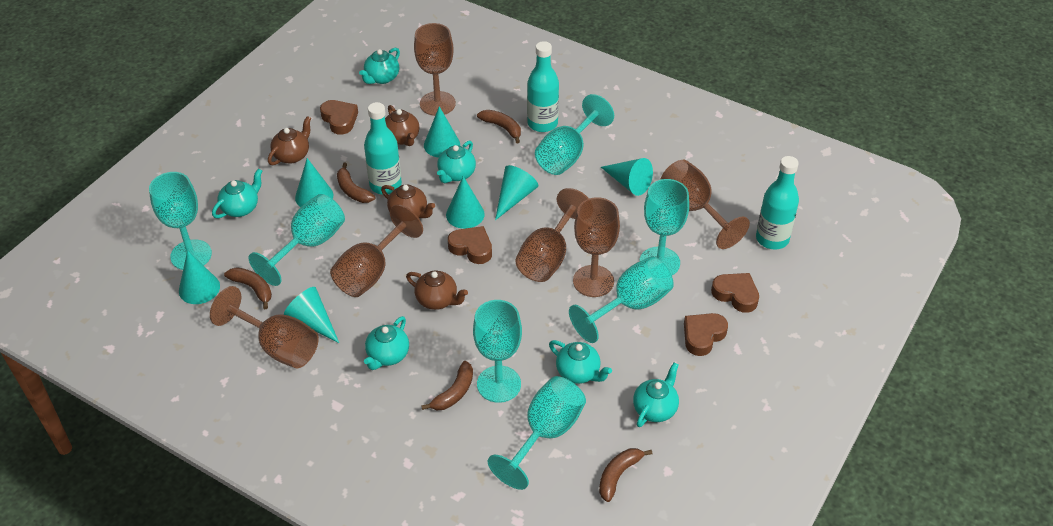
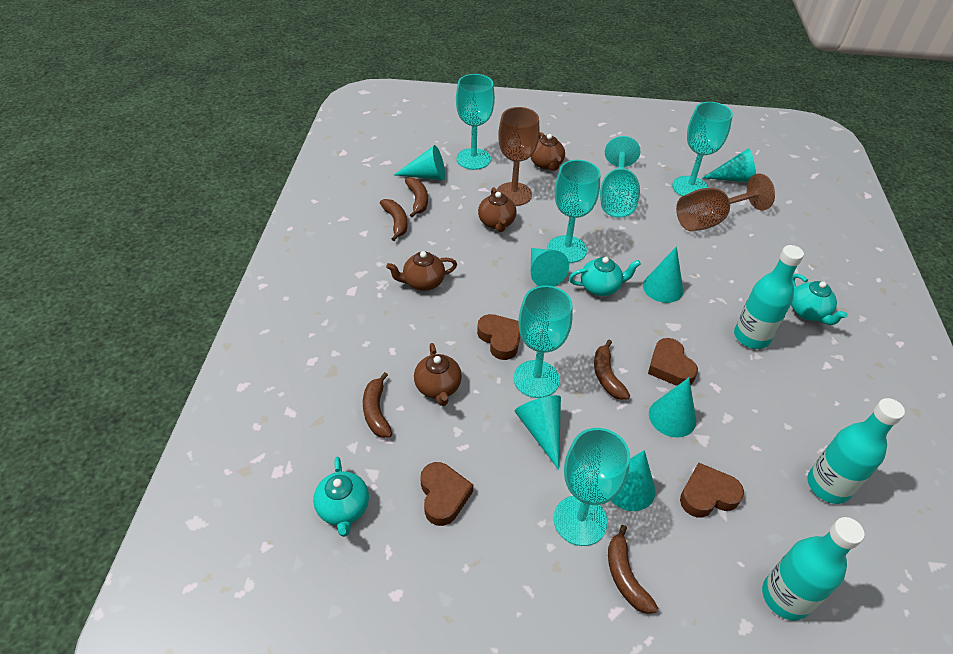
brown goblet: 6 -> 2
turquoise goblet: 7 -> 6
turquoise teapot: 6 -> 3

